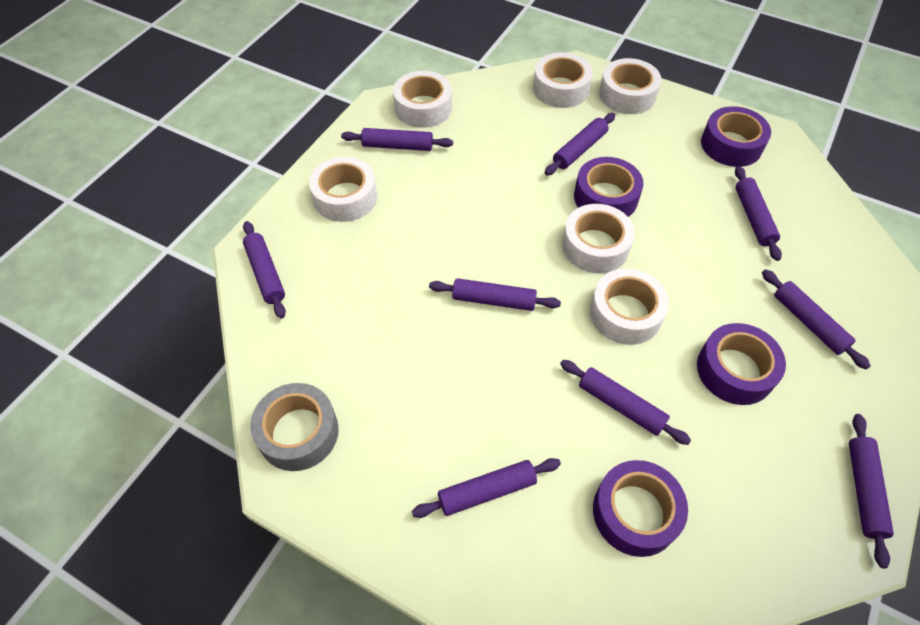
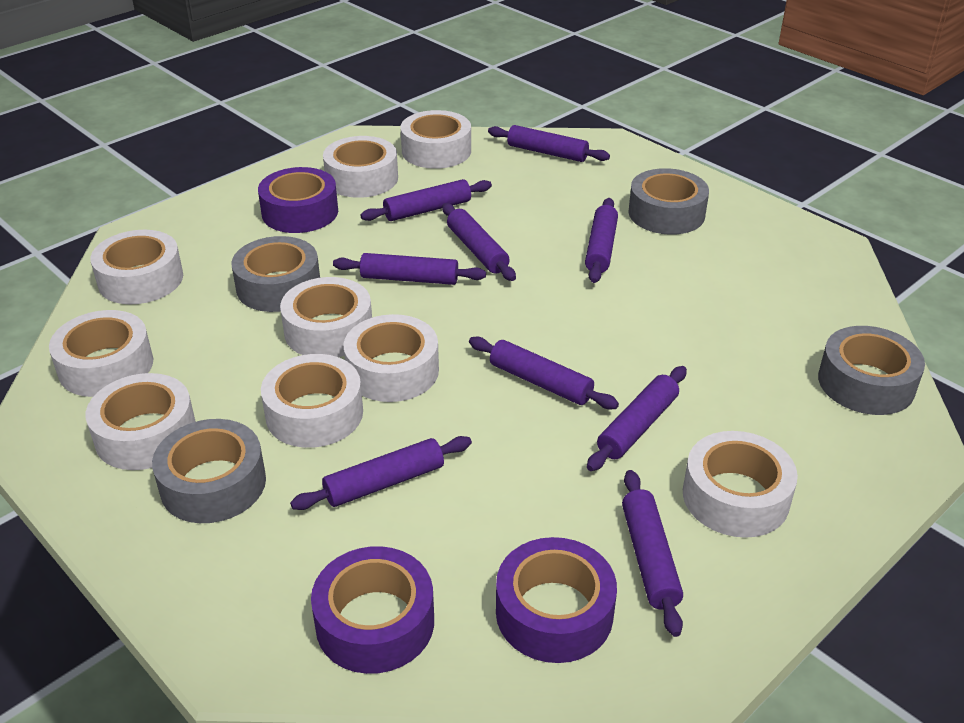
grey tape: 1 -> 4
purple tape: 4 -> 3
white tape: 6 -> 9

